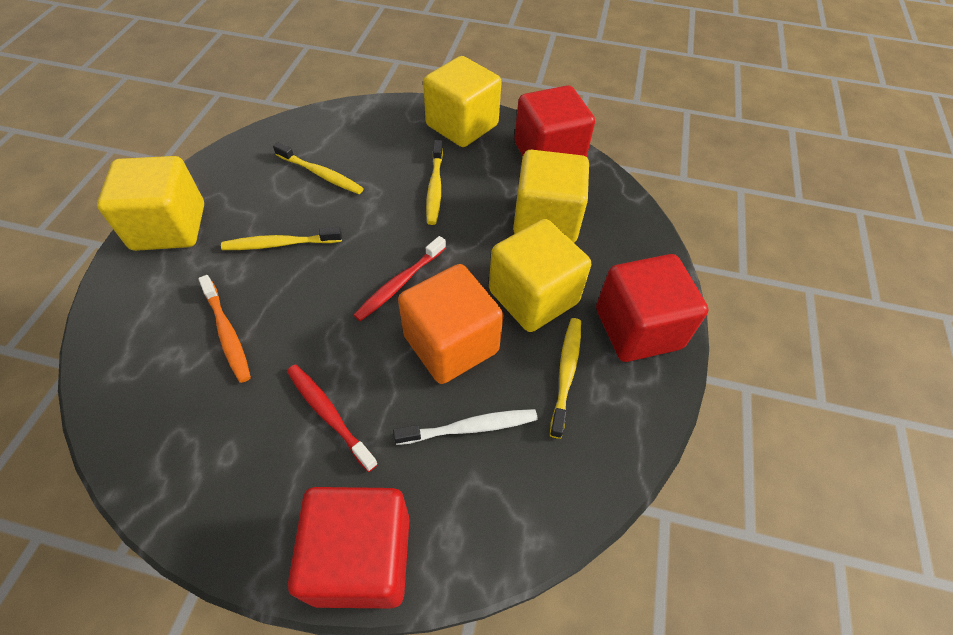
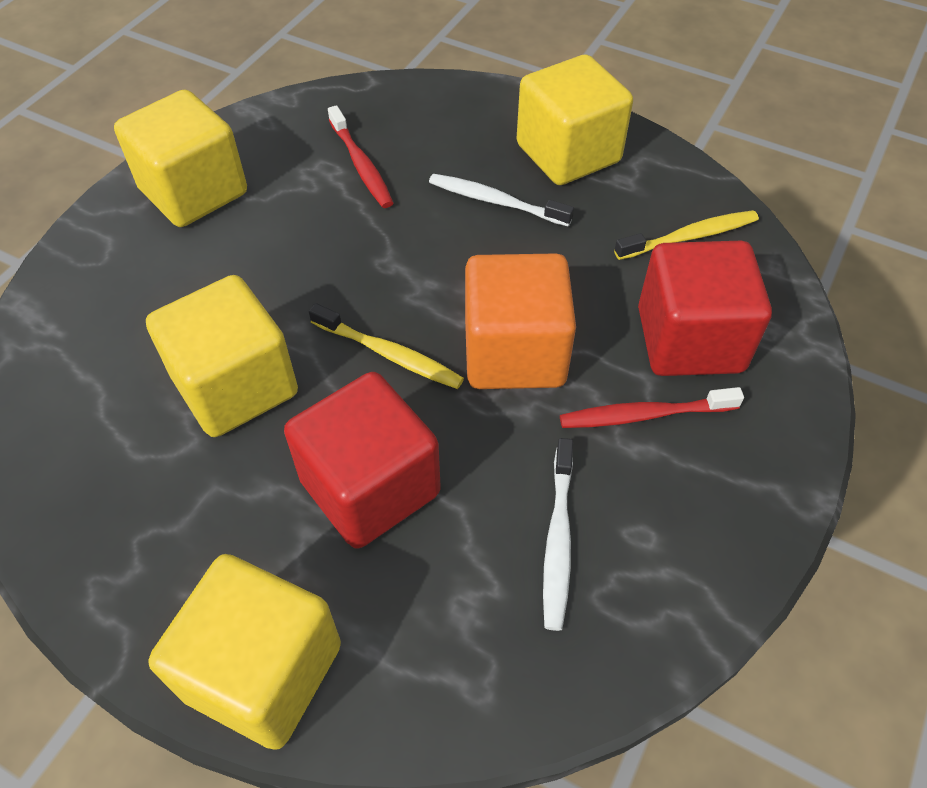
orange toothbrush: 1 -> 0
red cube: 3 -> 2
white toothbrush: 1 -> 2
yellow toothbrush: 4 -> 2

